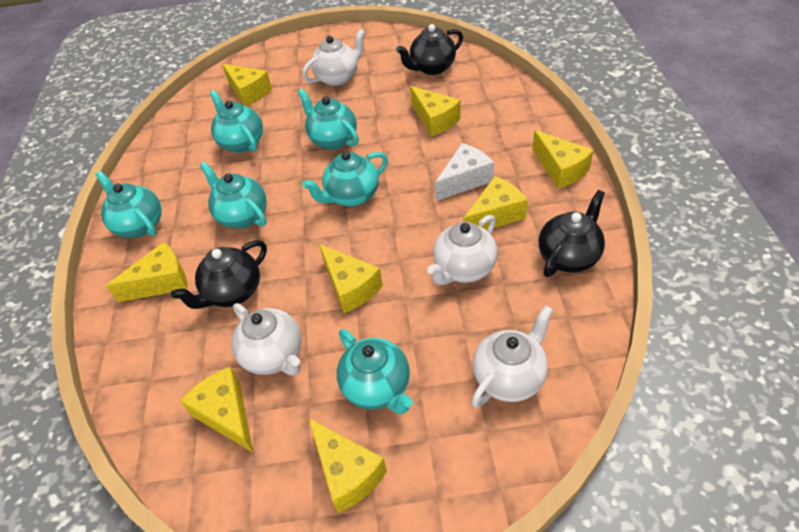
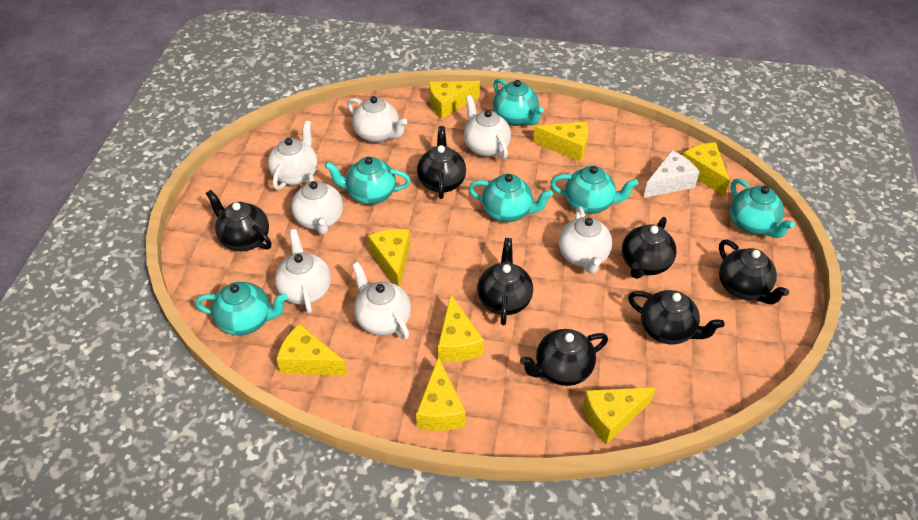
black teapot: 3 -> 7
white teapot: 4 -> 7

